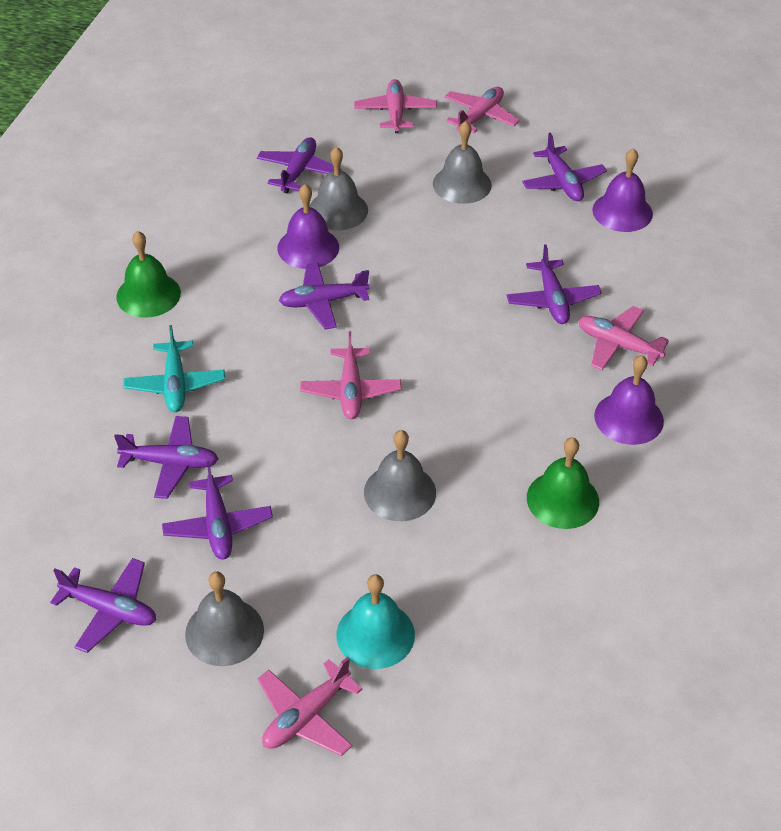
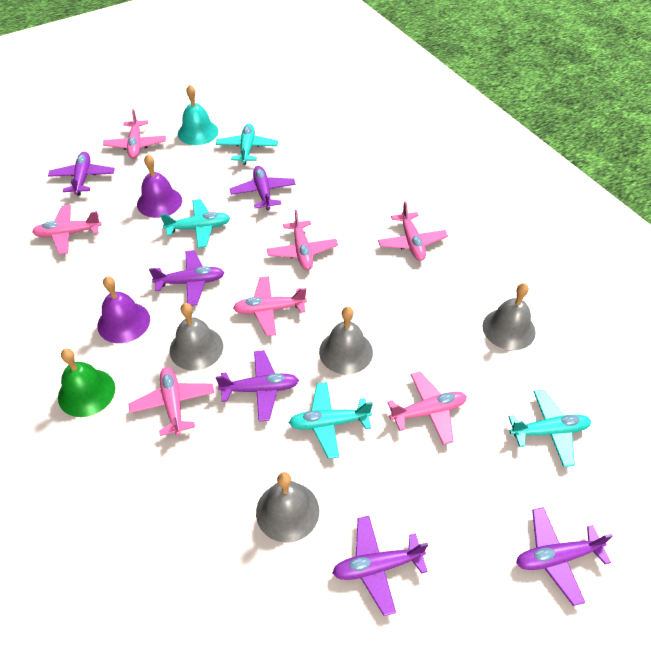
green bell: 2 -> 1
pink plane: 5 -> 7
purple bell: 3 -> 2
purple plane: 7 -> 6
turquoise plane: 1 -> 4

